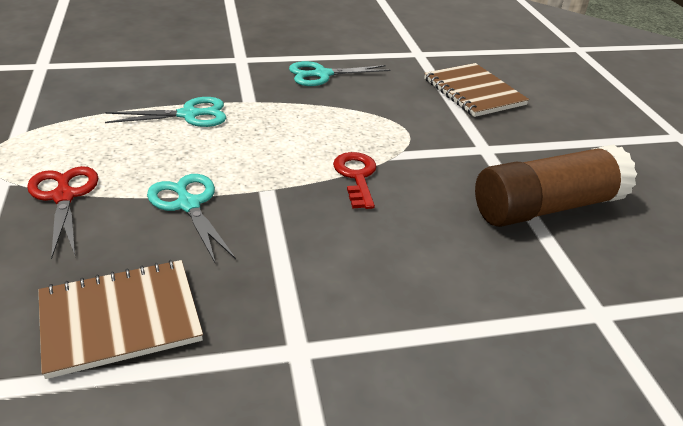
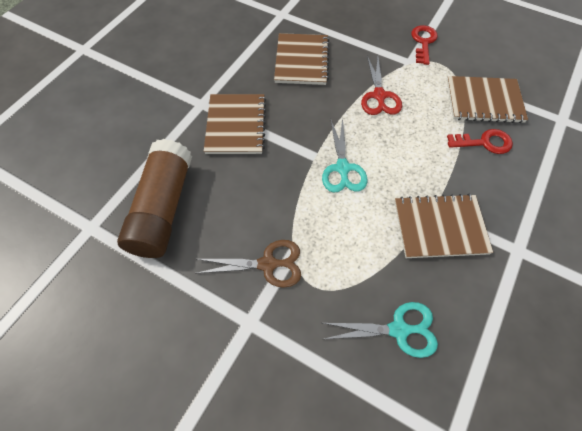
brown notebook: 2 -> 4
brown scissors: 0 -> 1
red key: 1 -> 2
turquoise scissors: 3 -> 2

